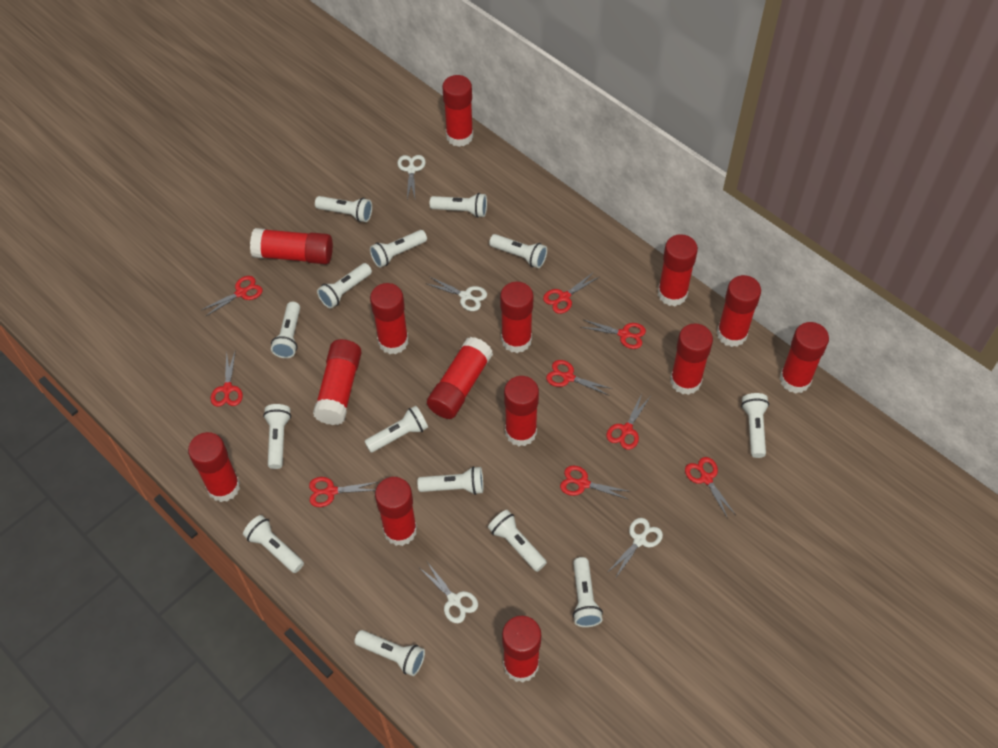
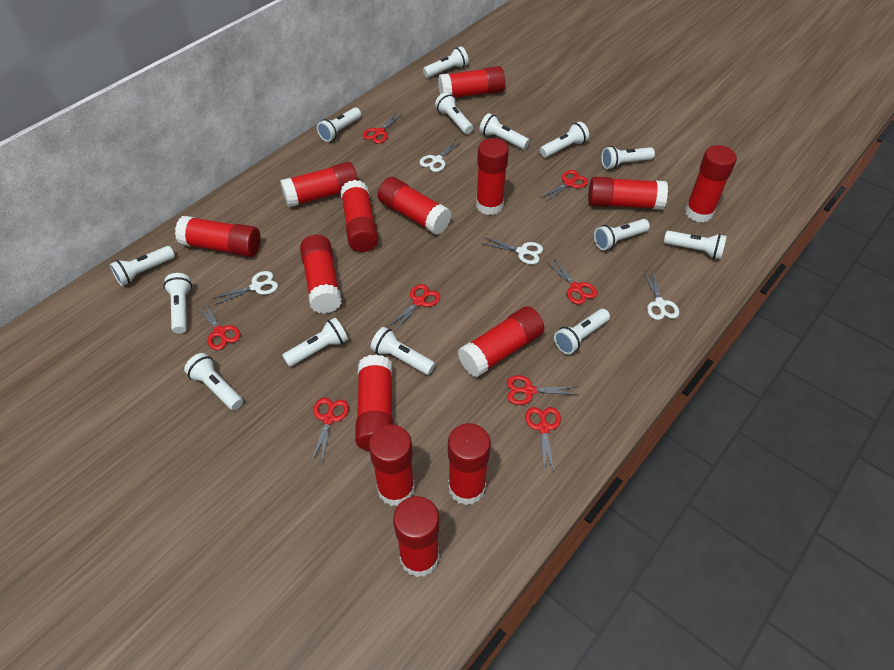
red scissors: 9 -> 8

